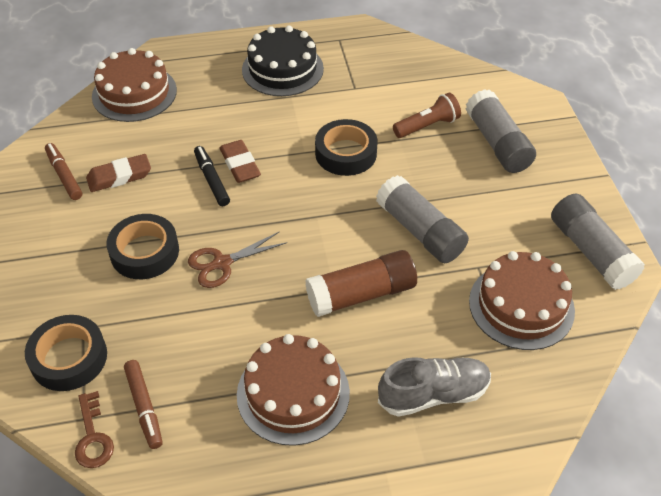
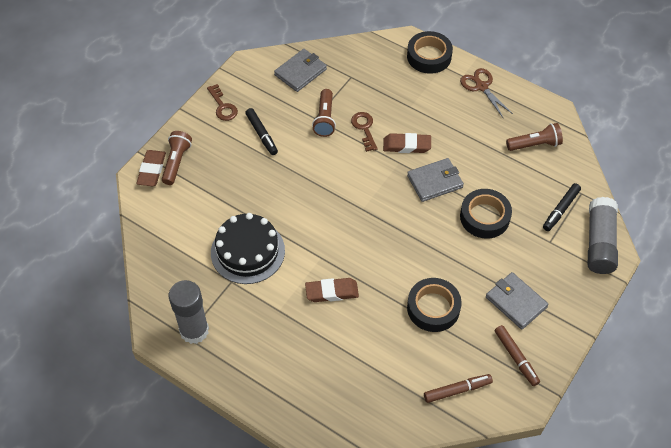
black marker: 1 -> 2
brown cake: 3 -> 0
brown eraser: 2 -> 3
brown flashlight: 1 -> 3
brown glue stick: 1 -> 0
brown key: 1 -> 2
grey glue stick: 3 -> 2
grey shoe: 1 -> 0
grey wallet: 0 -> 3

